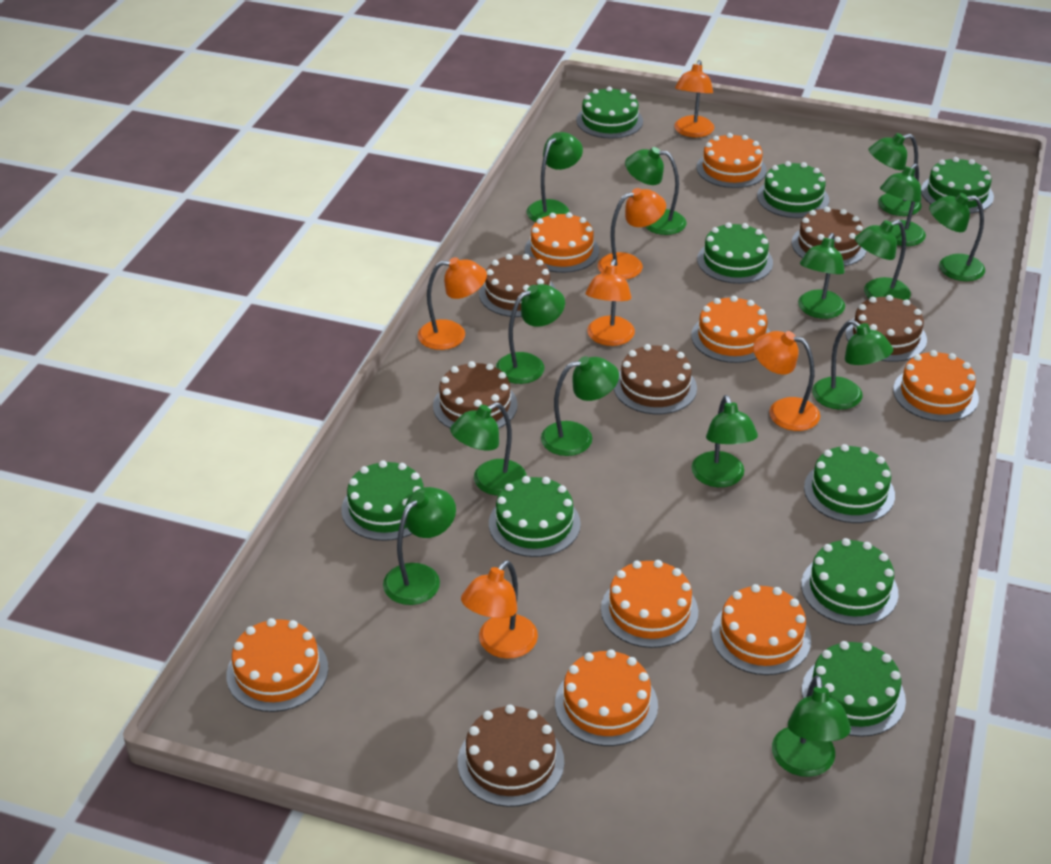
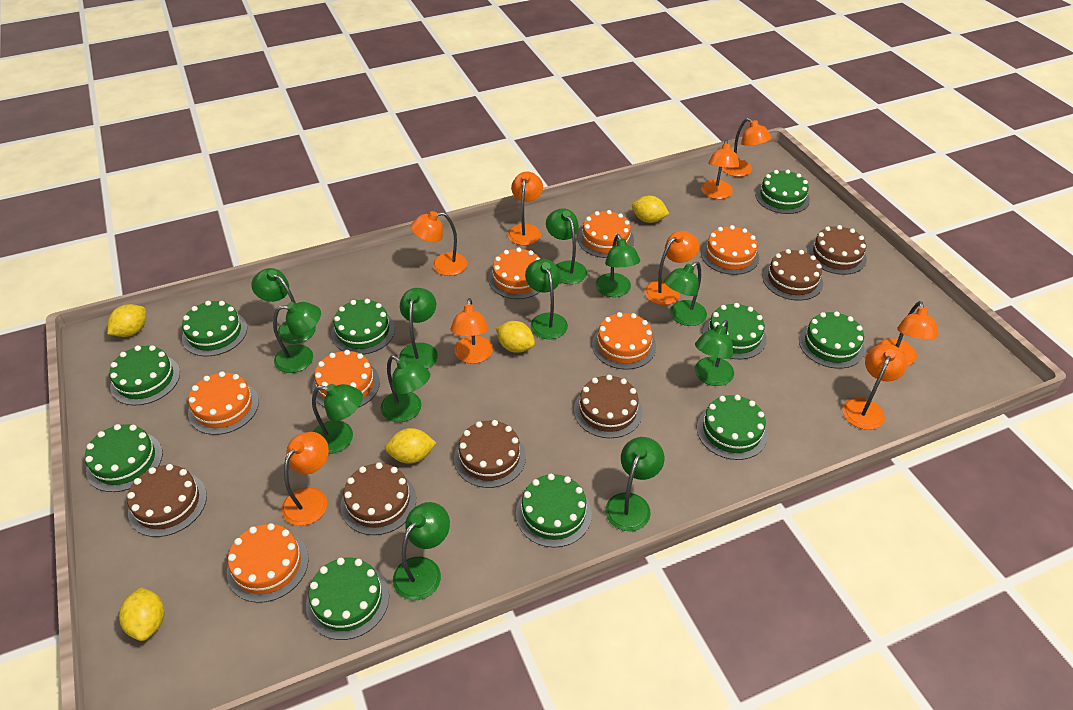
green cake: 9 -> 10
green lamp: 14 -> 12
orange cake: 8 -> 7
orange lamp: 6 -> 9
yellow lemon: 0 -> 5

